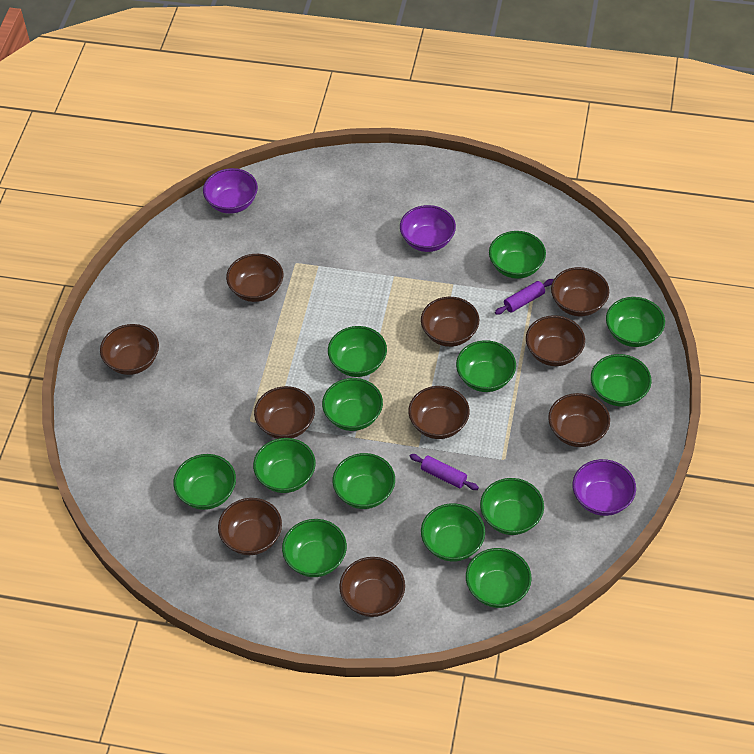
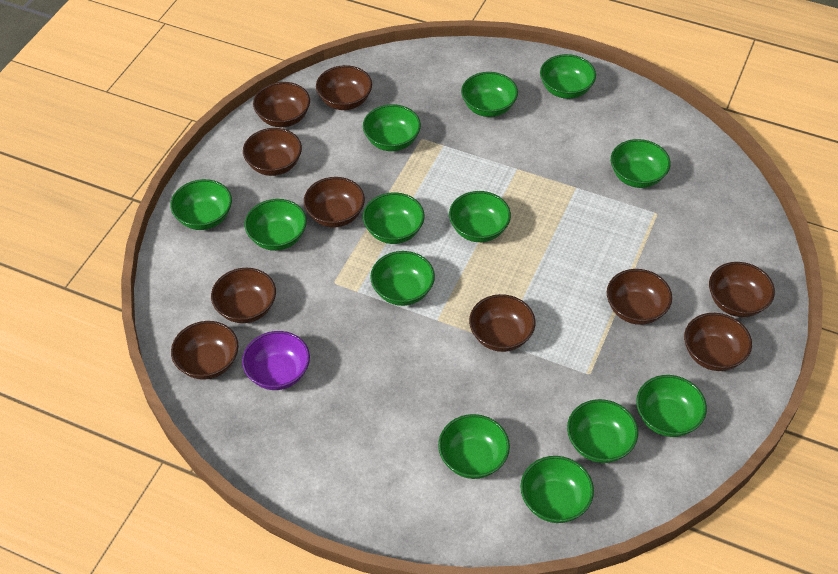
purple bowl: 3 -> 1
purple rolling pin: 2 -> 0

